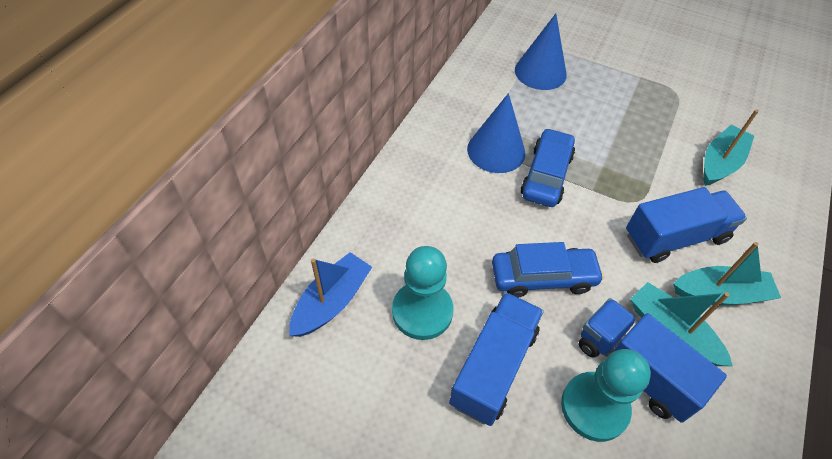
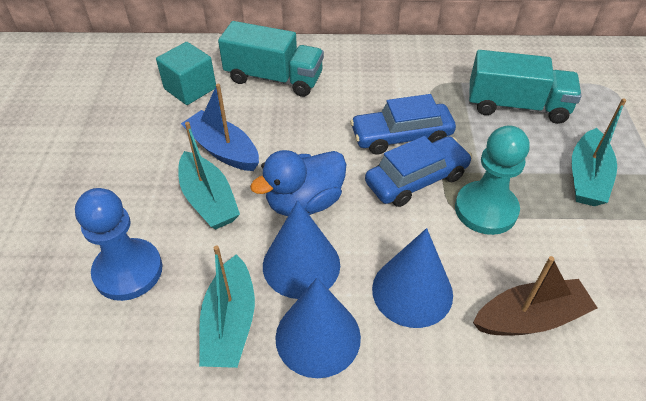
blue cone: 2 -> 3
blue duck: 0 -> 1
blue pawn: 0 -> 1
blue truck: 3 -> 0
brown boat: 0 -> 1
turquoise cube: 0 -> 1
turquoise pawn: 2 -> 1
turquoise truck: 0 -> 2

